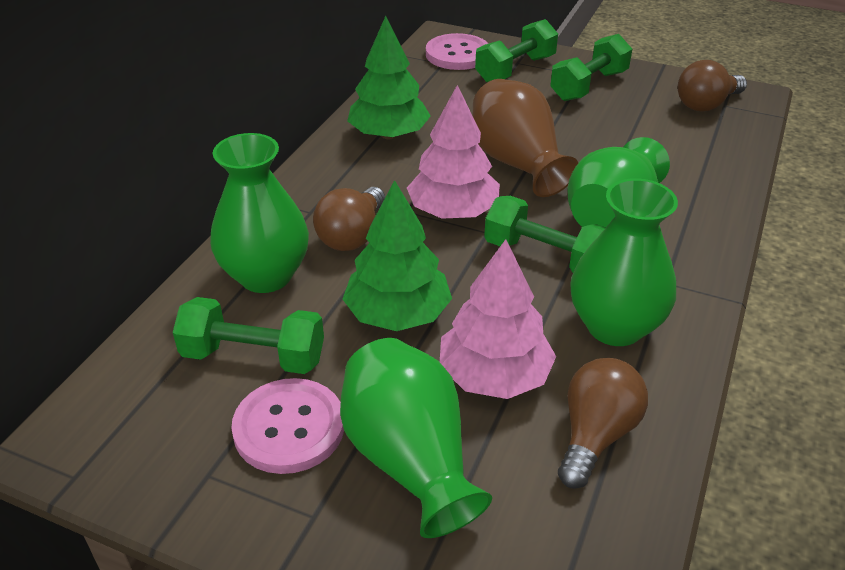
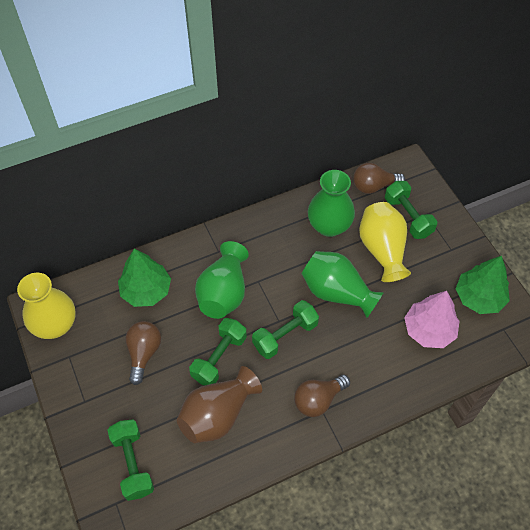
green vase: 4 -> 3
pink button: 2 -> 0
pink tree: 2 -> 1
yellow vase: 0 -> 2

